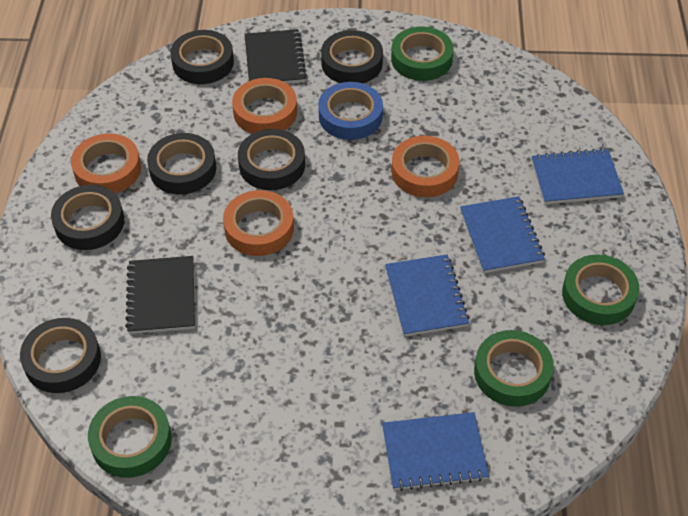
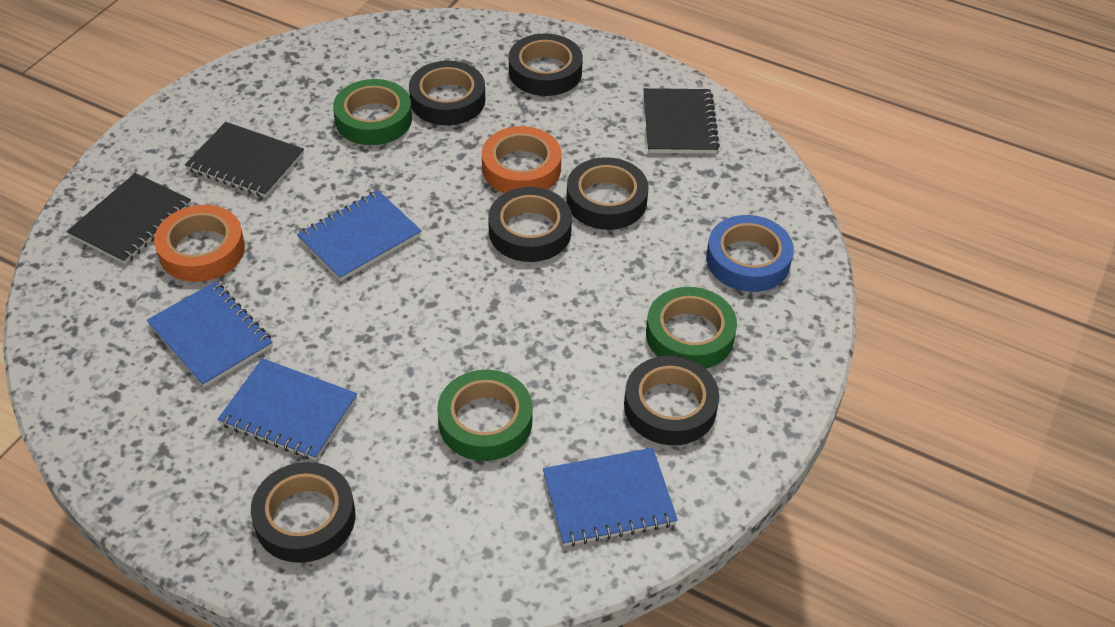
black notebook: 2 -> 3
green tape: 4 -> 3
orange tape: 4 -> 2

